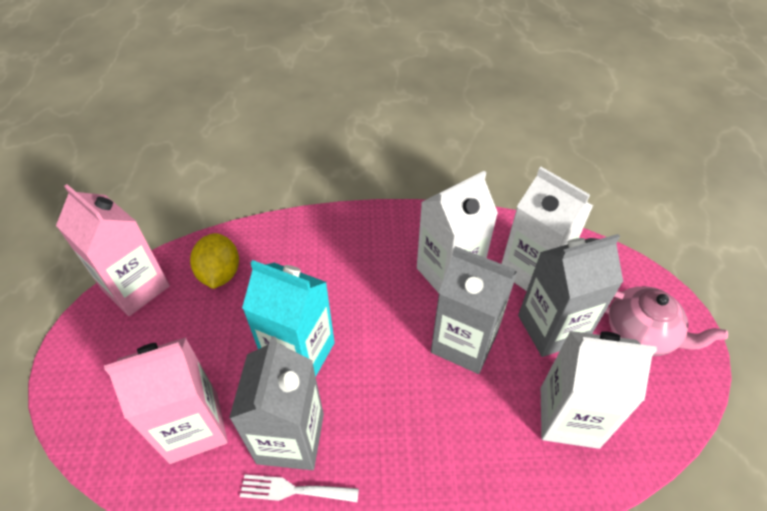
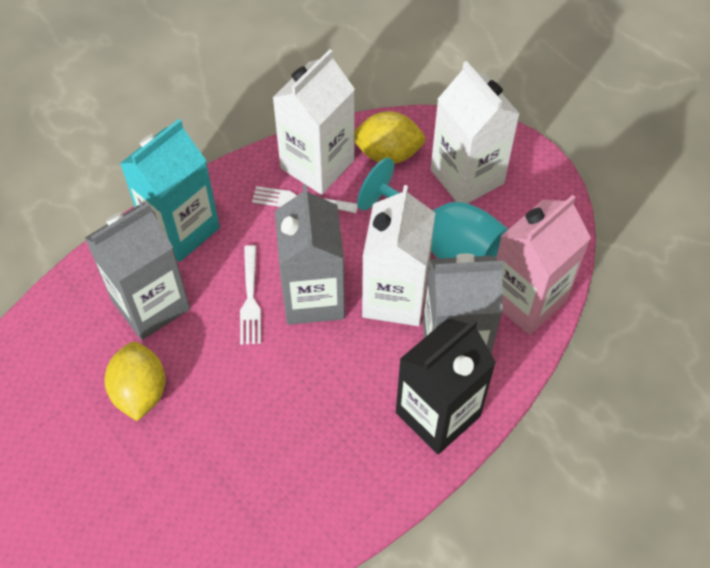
black carton: 0 -> 1
pink carton: 2 -> 1
pink teapot: 1 -> 0
turquoise goblet: 0 -> 1
white fork: 1 -> 2
yellow lemon: 1 -> 2

